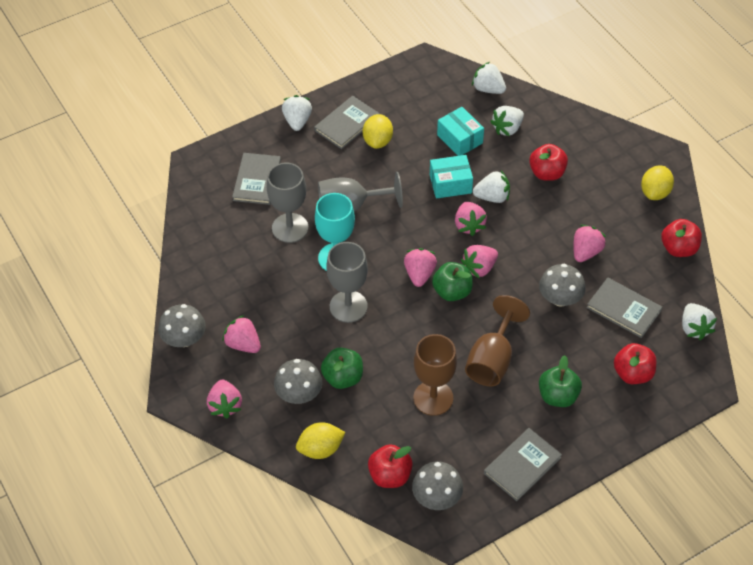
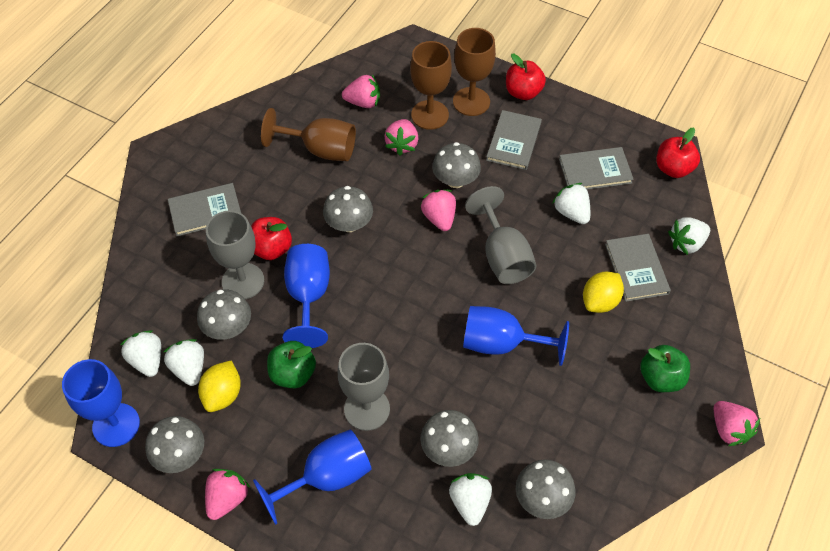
blue goblet: 0 -> 4
brown goblet: 2 -> 3
green apple: 3 -> 2
grey mushroom: 4 -> 6
pink strawberry: 6 -> 5
red apple: 4 -> 3
turquoise box: 2 -> 0
turquoise goblet: 1 -> 0
yellow lemon: 3 -> 2

